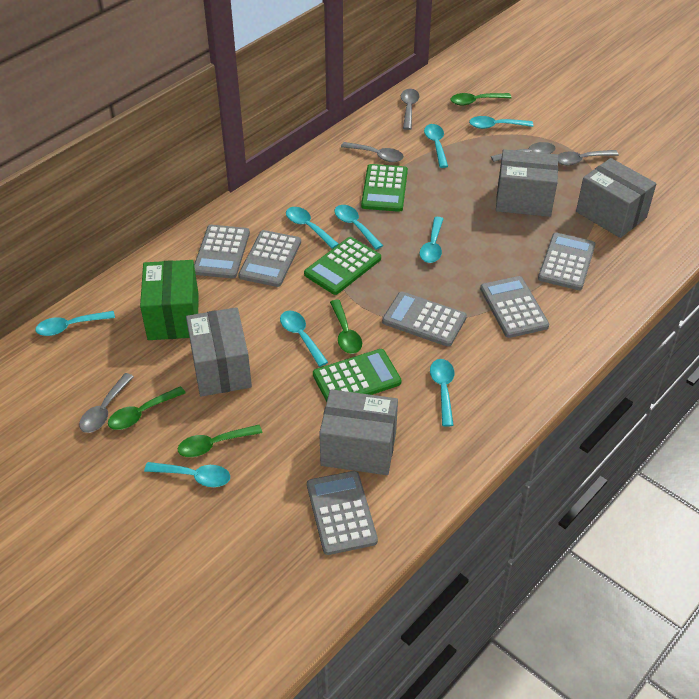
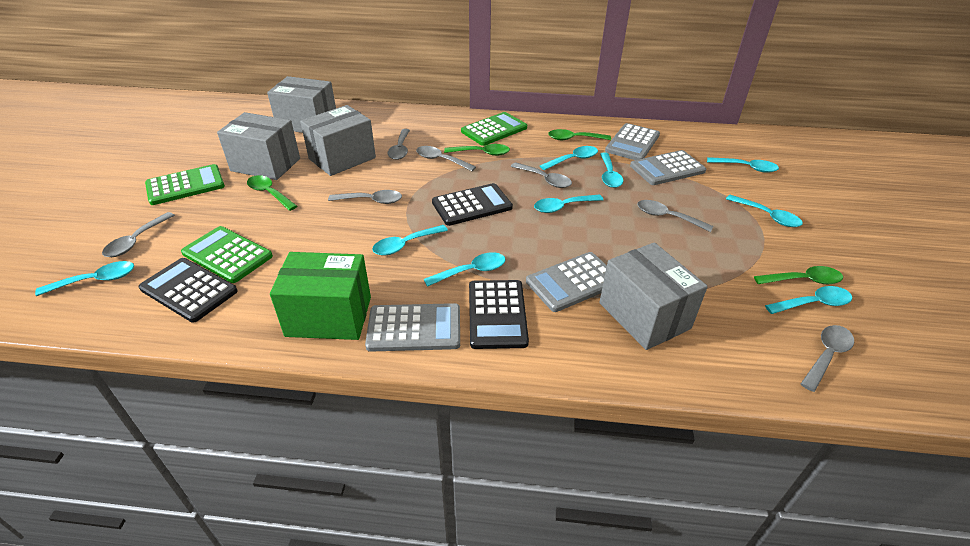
black calculator: 0 -> 3
grey calculator: 6 -> 4
grey spoon: 5 -> 7

